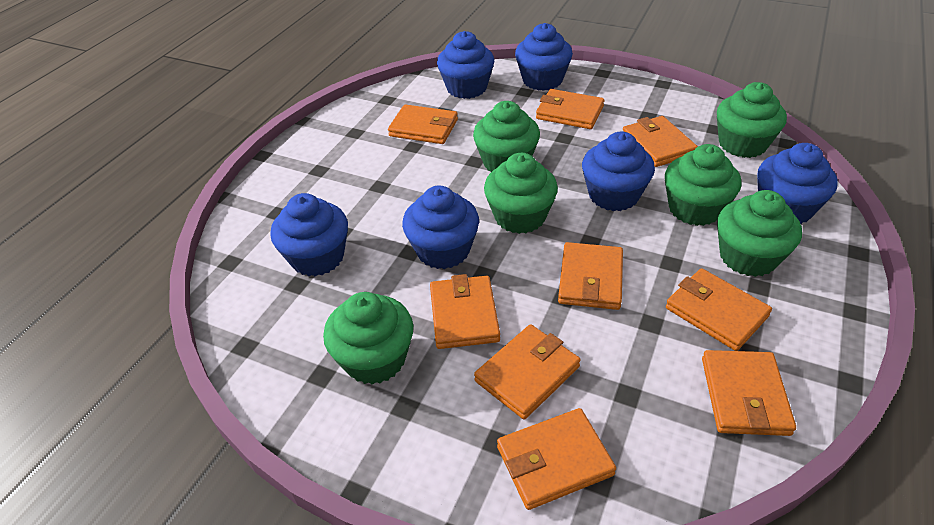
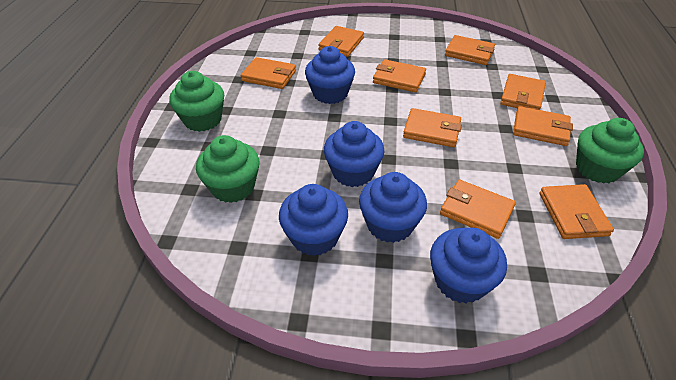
blue cupcake: 6 -> 5
green cupcake: 6 -> 3

